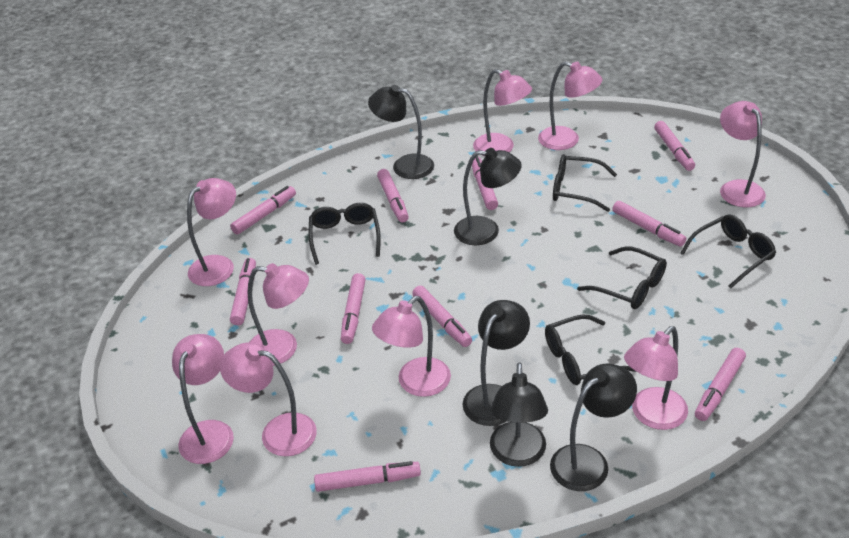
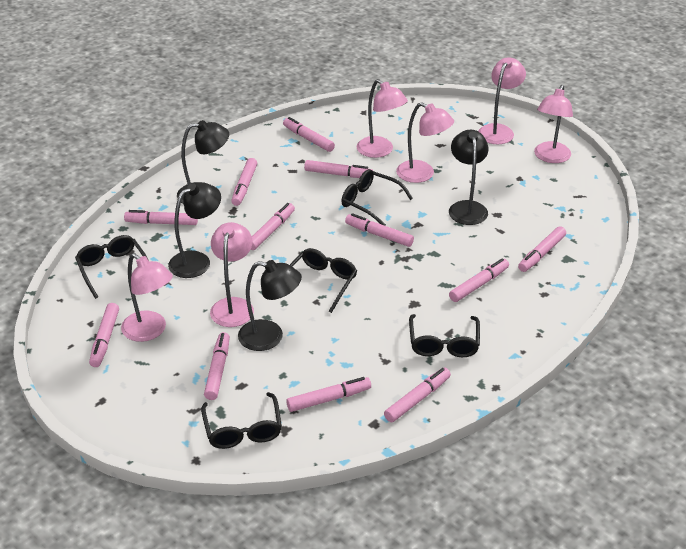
black lamp: 5 -> 4
pink lamp: 9 -> 6
pink marker: 10 -> 12

